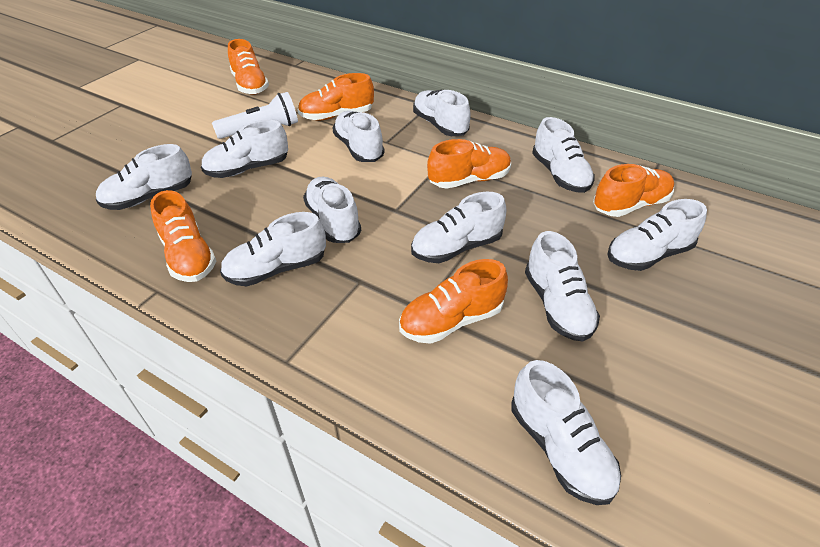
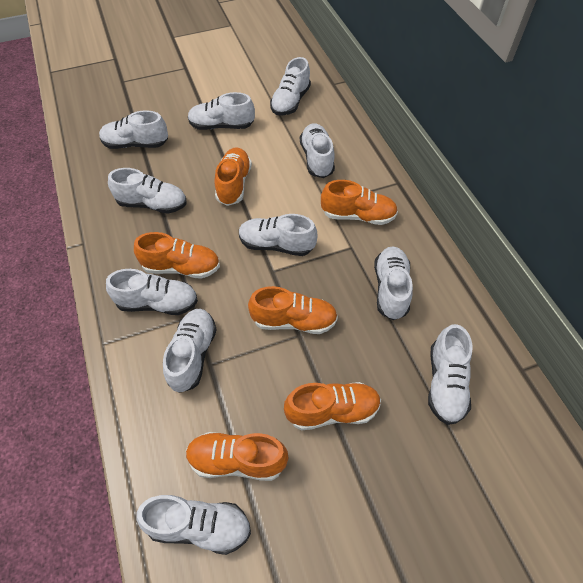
white flashlight: 1 -> 0

